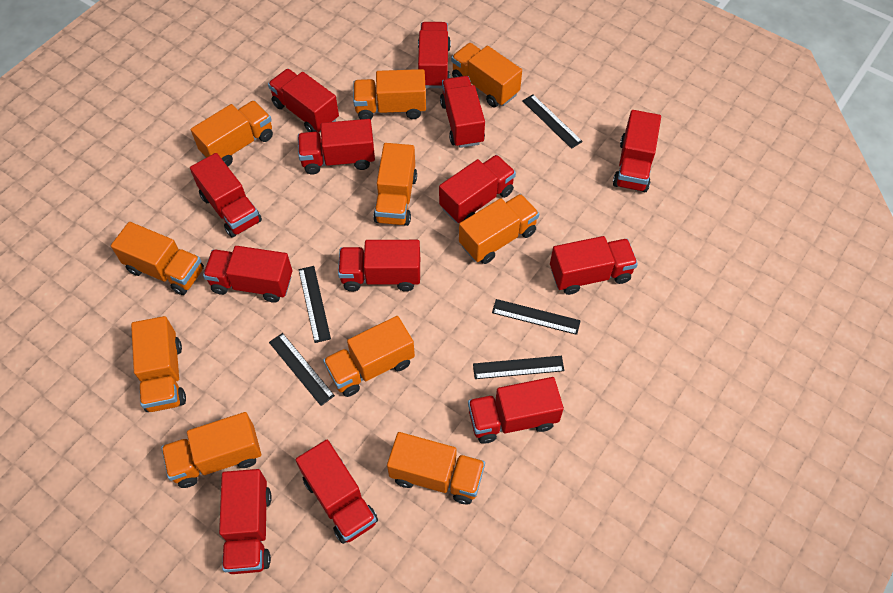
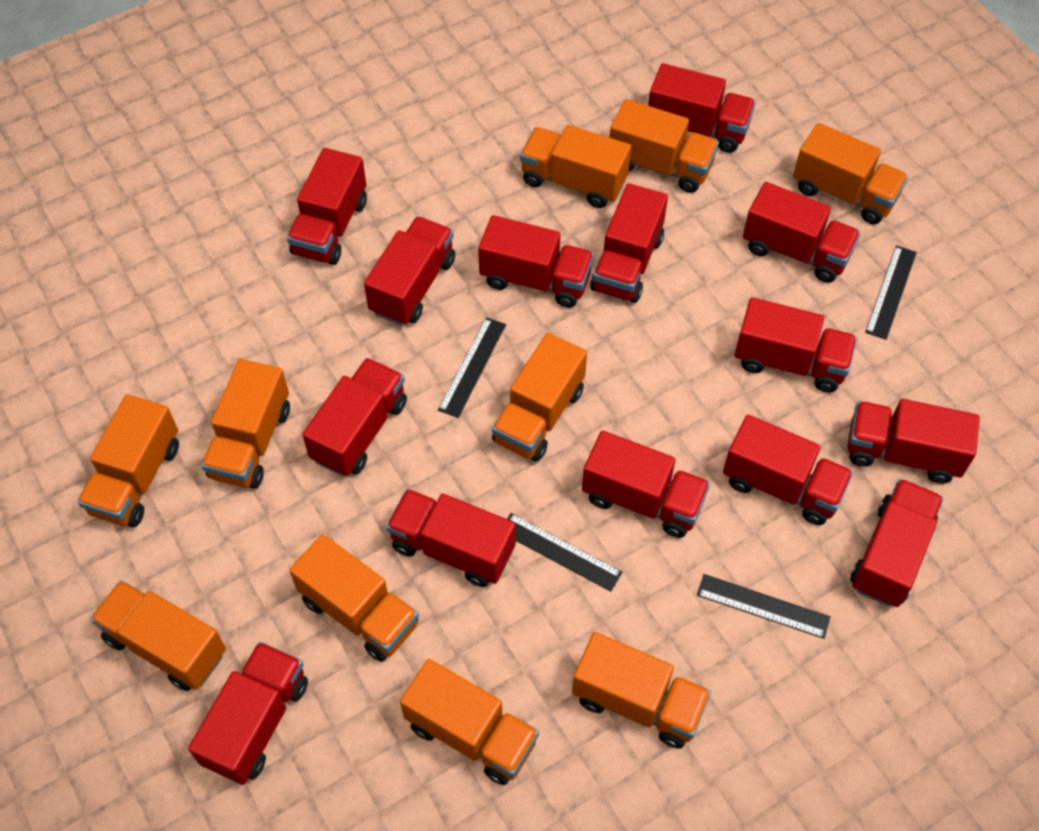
black ruler: 5 -> 4
red truck: 13 -> 14

